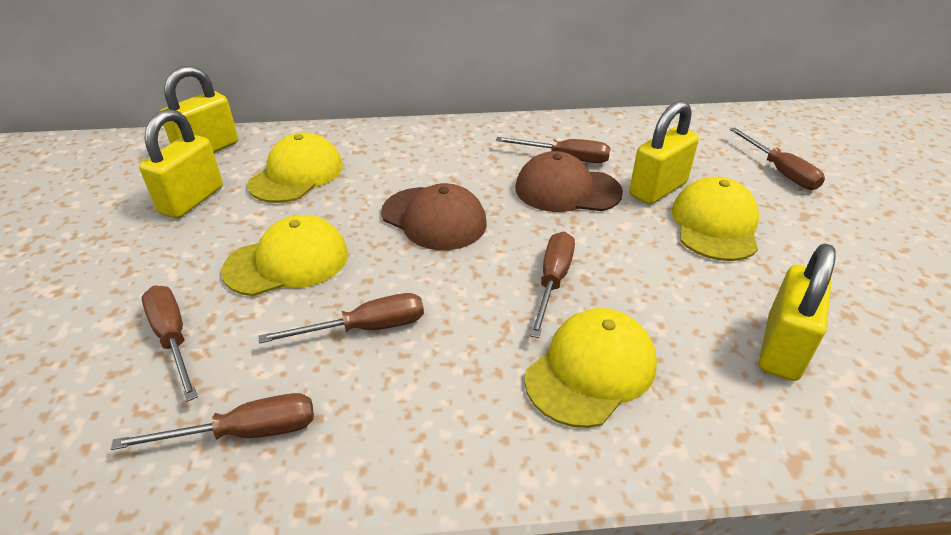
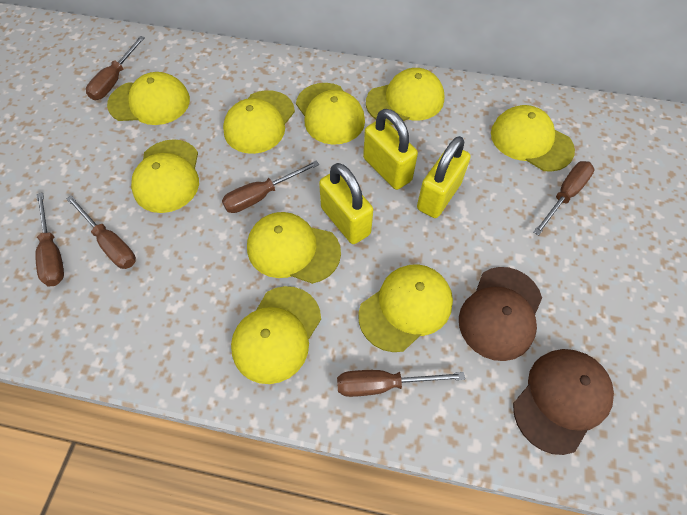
yellow cap: 4 -> 9
yellow padlock: 4 -> 3

